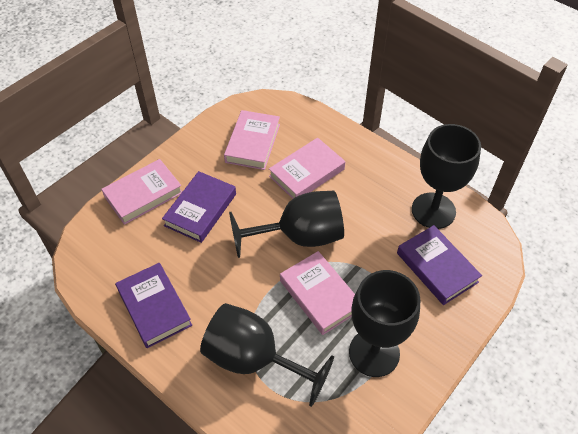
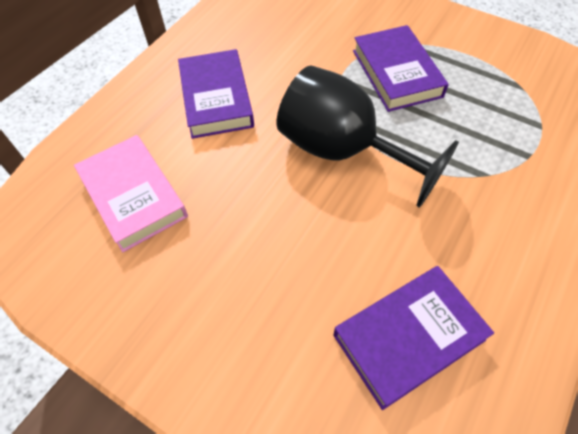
black goblet: 4 -> 1
pink book: 4 -> 1

